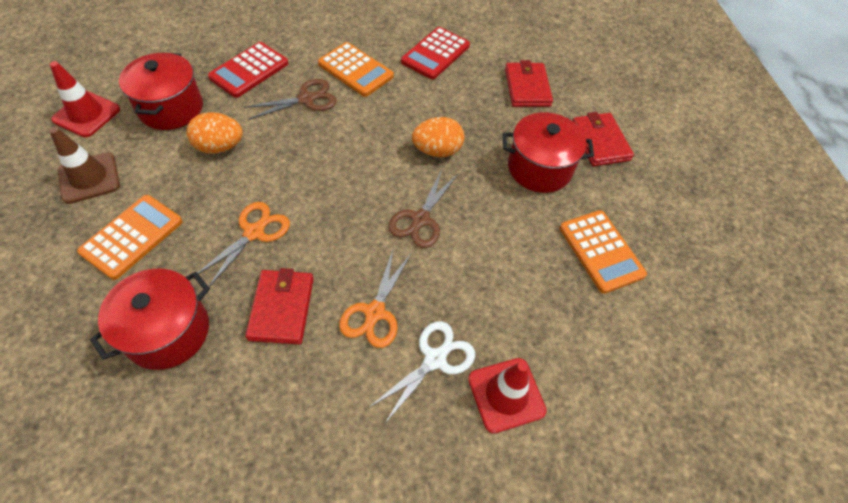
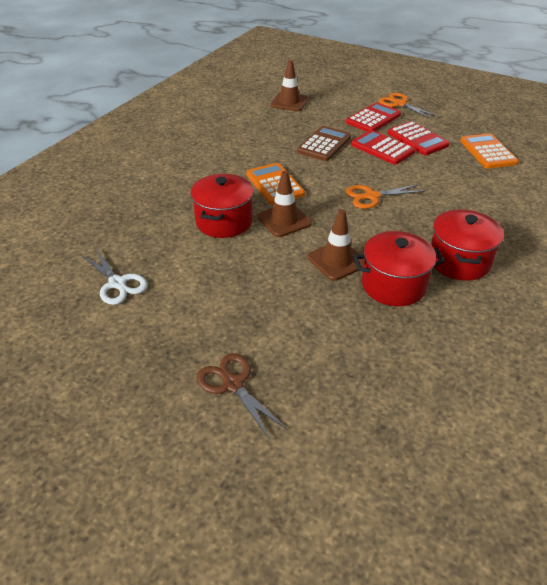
brown calculator: 0 -> 1
brown scissors: 2 -> 1
brown traffic cone: 1 -> 3
orange calculator: 3 -> 2
orange egg: 2 -> 0
red calculator: 2 -> 3
red traffic cone: 2 -> 0
red wallet: 3 -> 0

